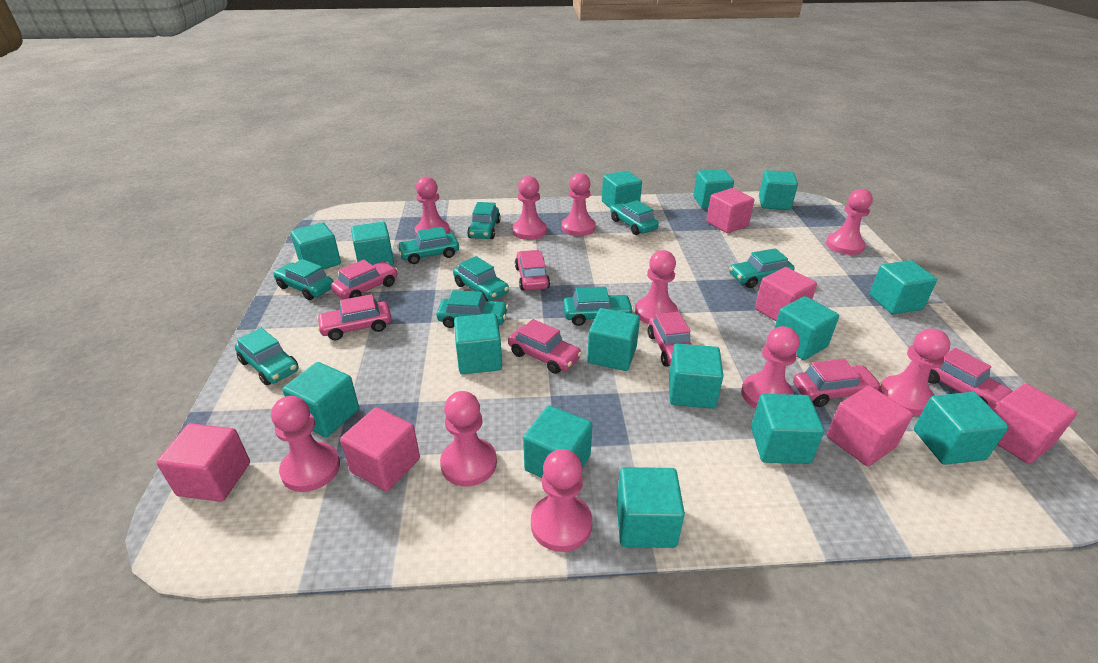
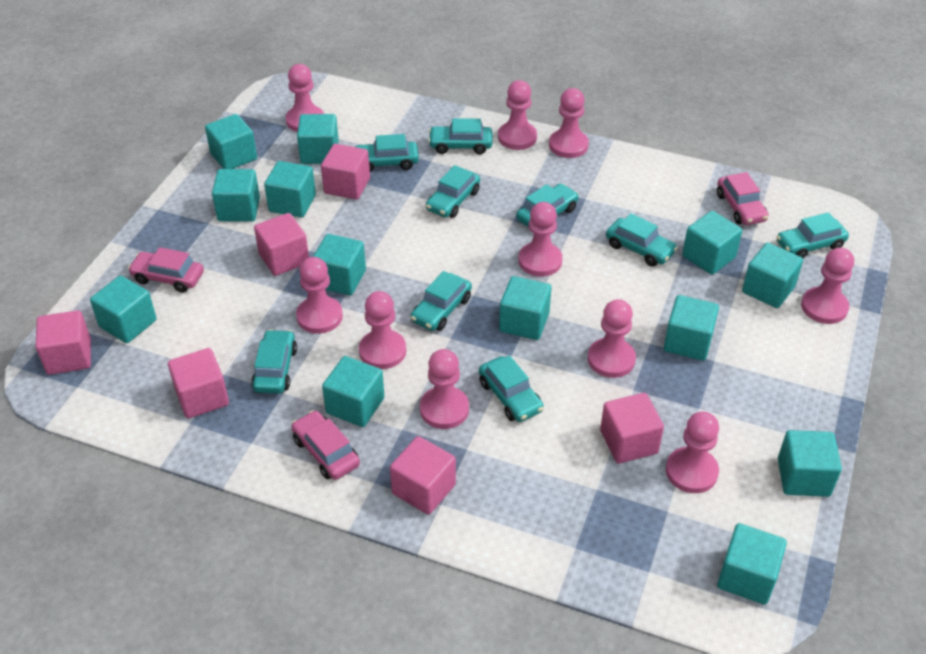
pink car: 7 -> 3
turquoise cube: 15 -> 13

